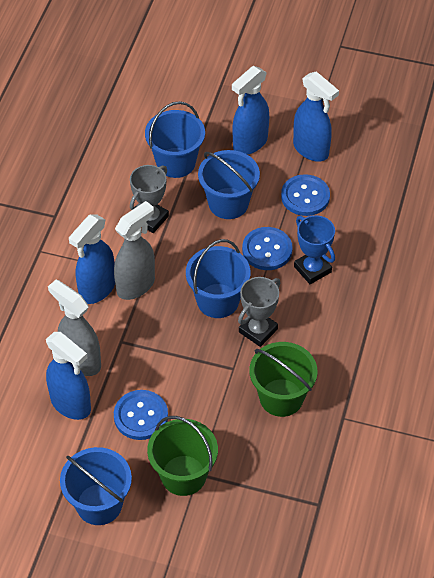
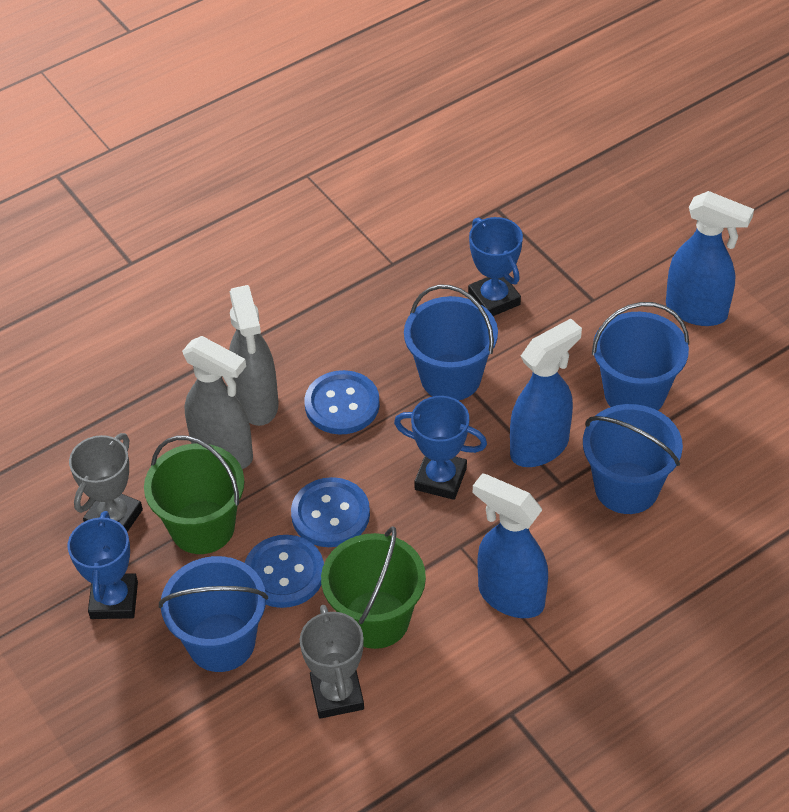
blue spray bottle: 4 -> 3
blue trophy: 1 -> 3

